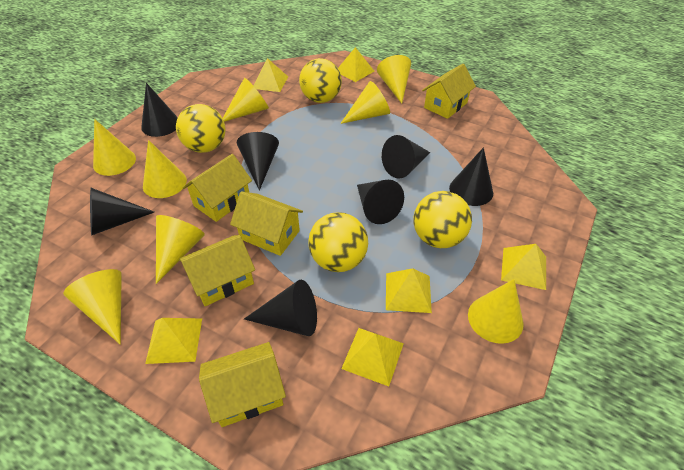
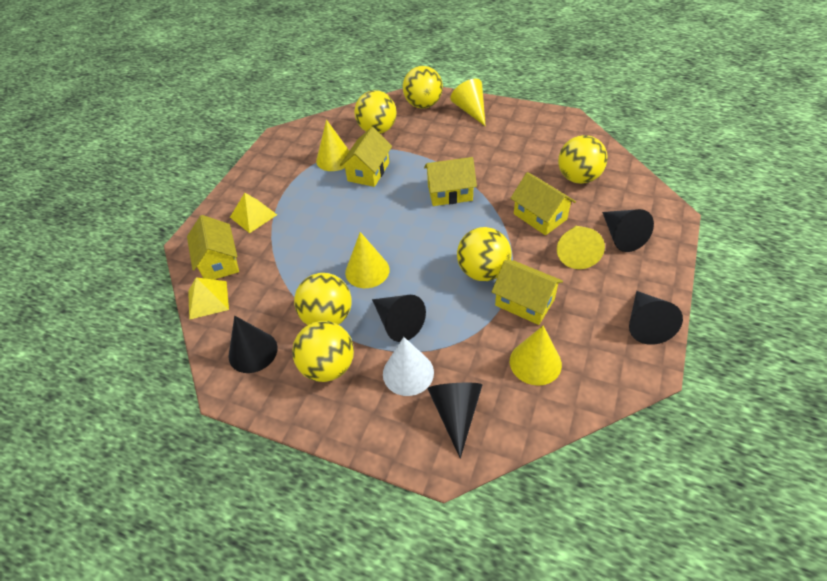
black cone: 7 -> 5
white cone: 0 -> 1
yellow ball: 4 -> 6
yellow cone: 8 -> 5
yellow pyramid: 6 -> 2

